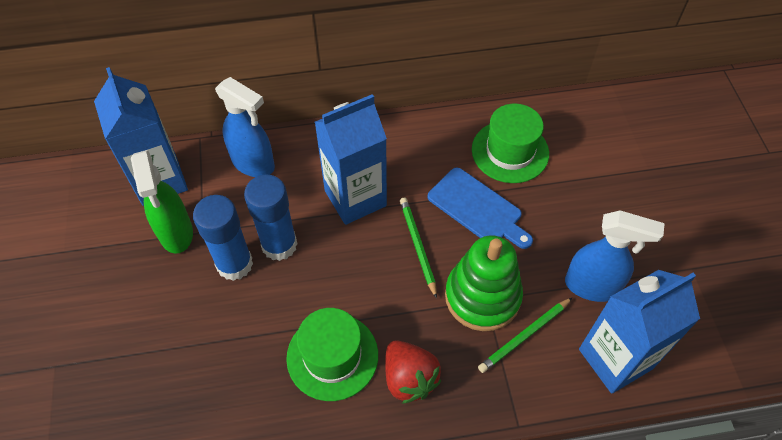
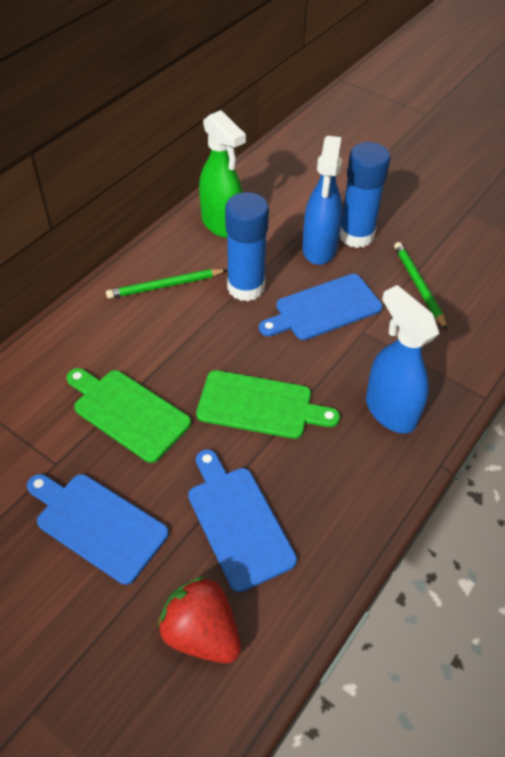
blue carton: 3 -> 0
blue cutting board: 1 -> 3
green cutting board: 0 -> 2
green hat: 2 -> 0
green stacking toy: 1 -> 0

